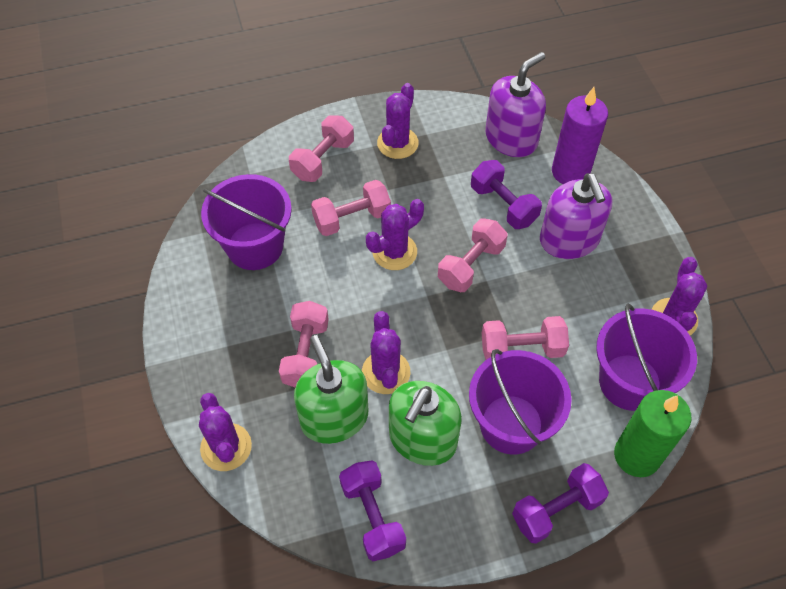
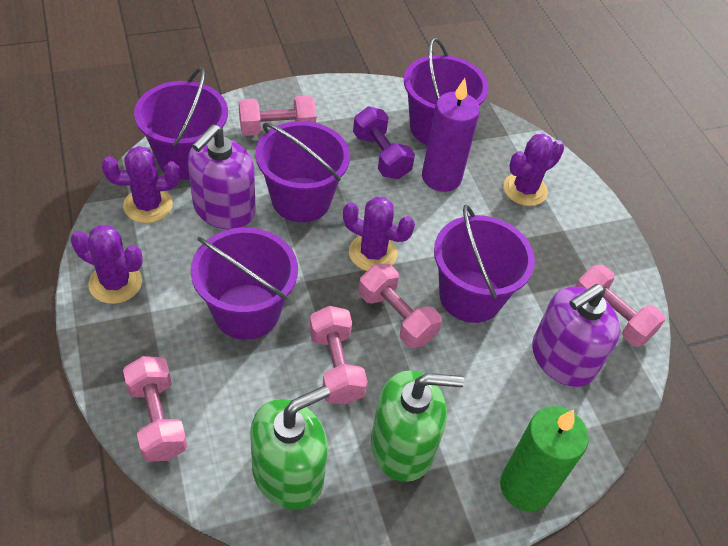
purple bucket: 3 -> 5
purple cactus: 5 -> 4
purple dumbbell: 3 -> 1

